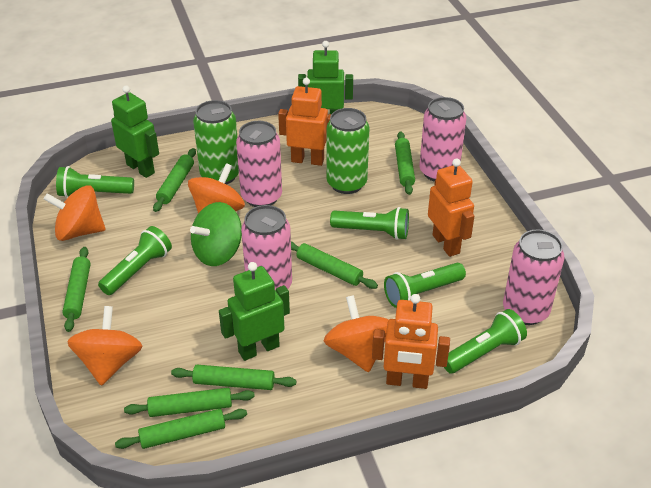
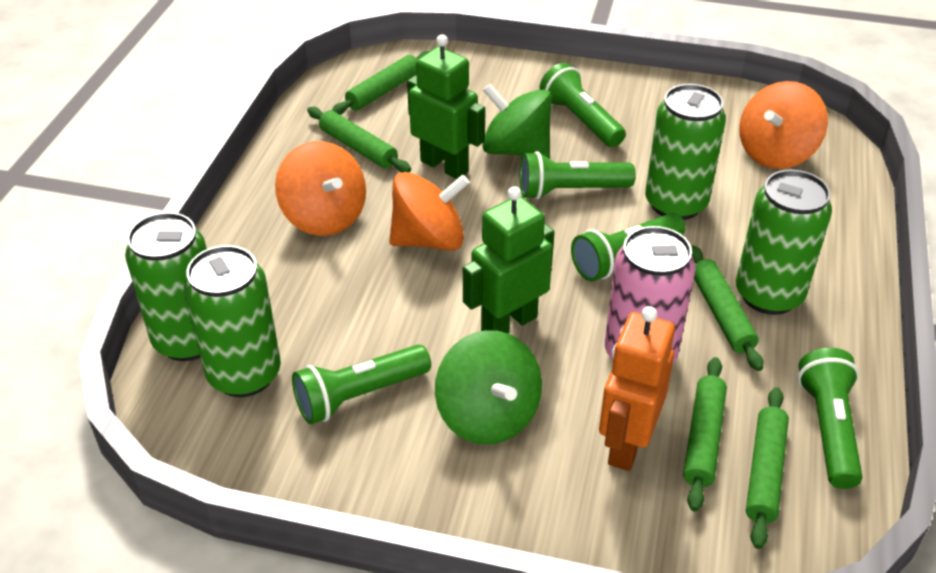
green can: 2 -> 4
green robot: 3 -> 2
green rolling pin: 7 -> 5
green spinning top: 1 -> 2
orange robot: 3 -> 1
orange spinning top: 4 -> 3
pink can: 4 -> 1

